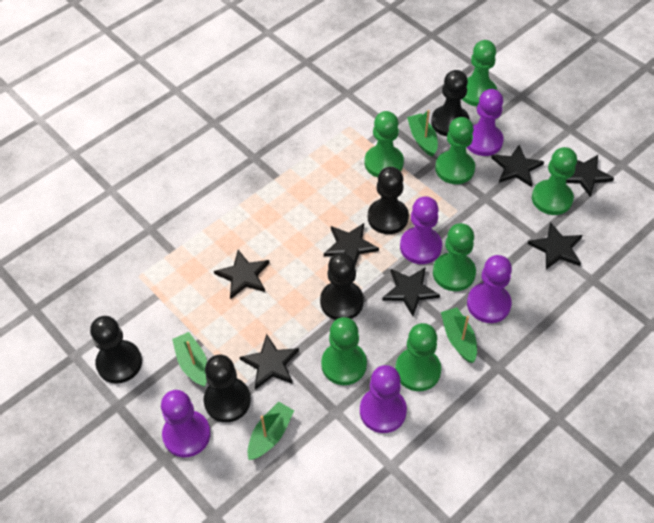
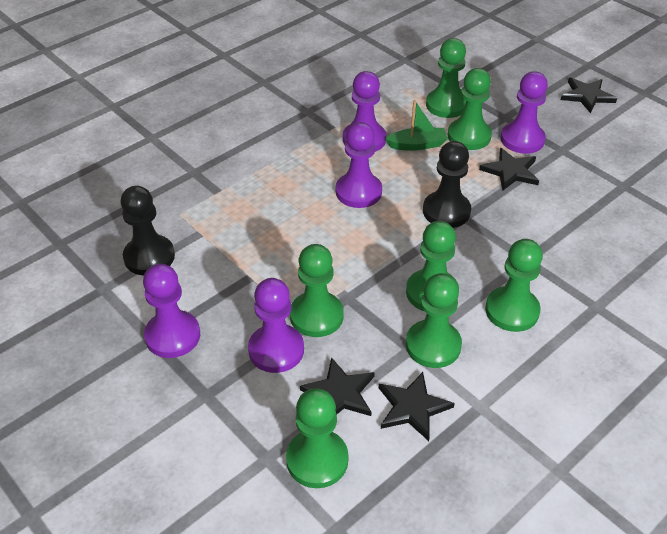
black pawn: 5 -> 2
black star: 7 -> 4
green boat: 4 -> 1

